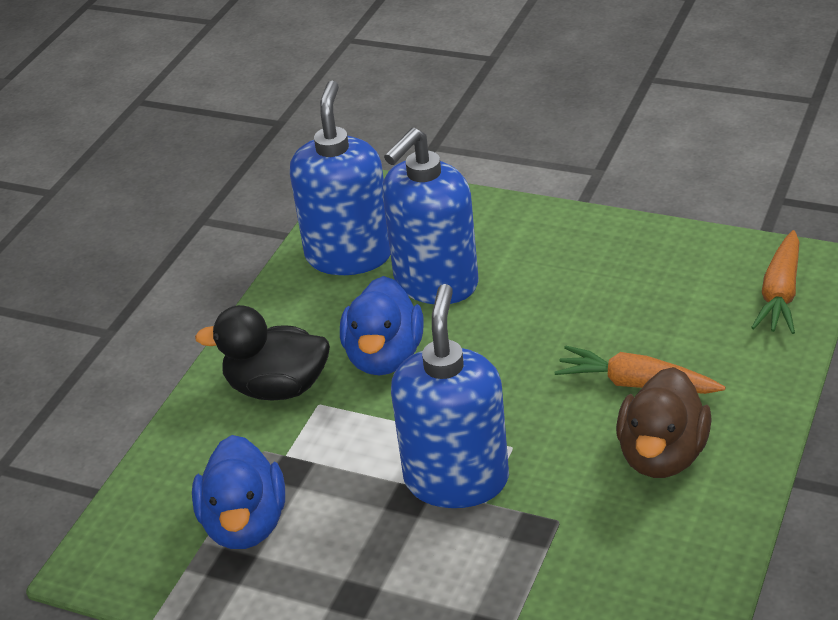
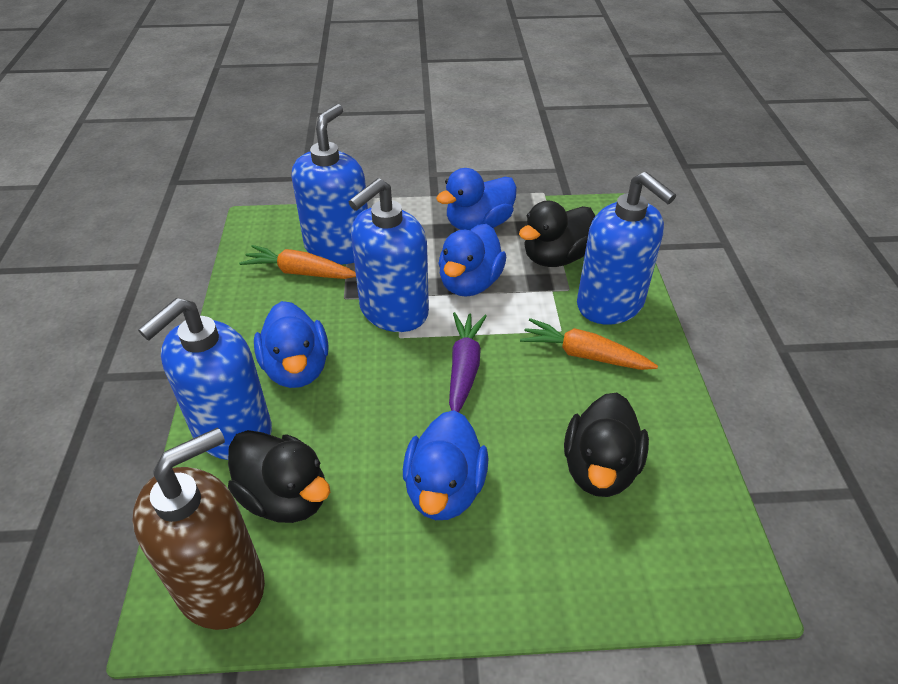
black duck: 1 -> 3
blue duck: 2 -> 4
blue soap dispenser: 3 -> 4
brown duck: 1 -> 0
brown soap dispenser: 0 -> 1
purple carrot: 0 -> 1

